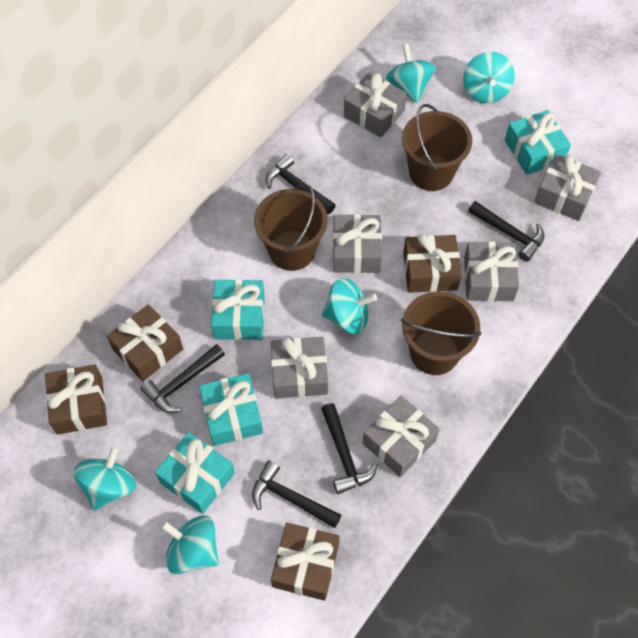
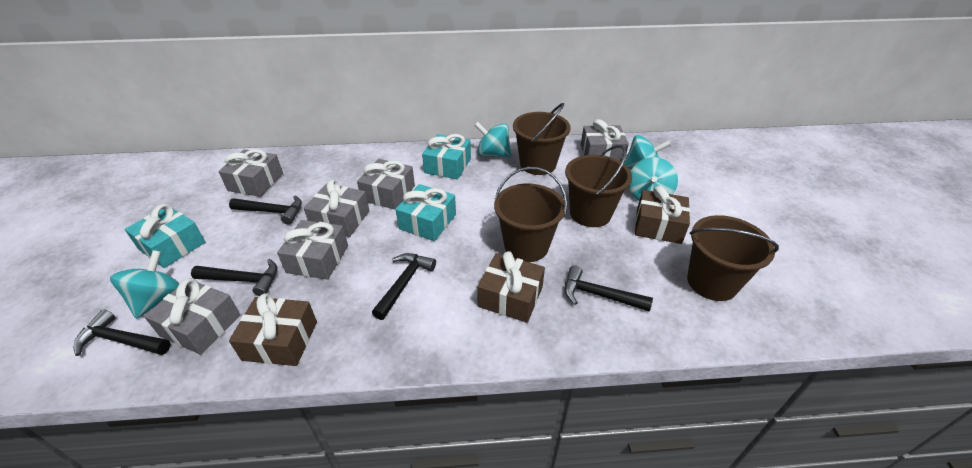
brown bucket: 3 -> 4
brown gift: 4 -> 3
turquoise gift: 4 -> 3
turquoise spinning top: 5 -> 4

